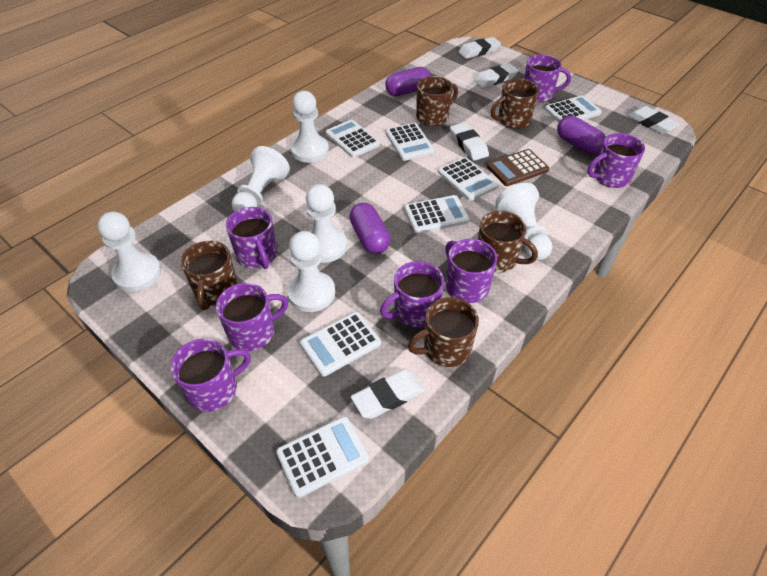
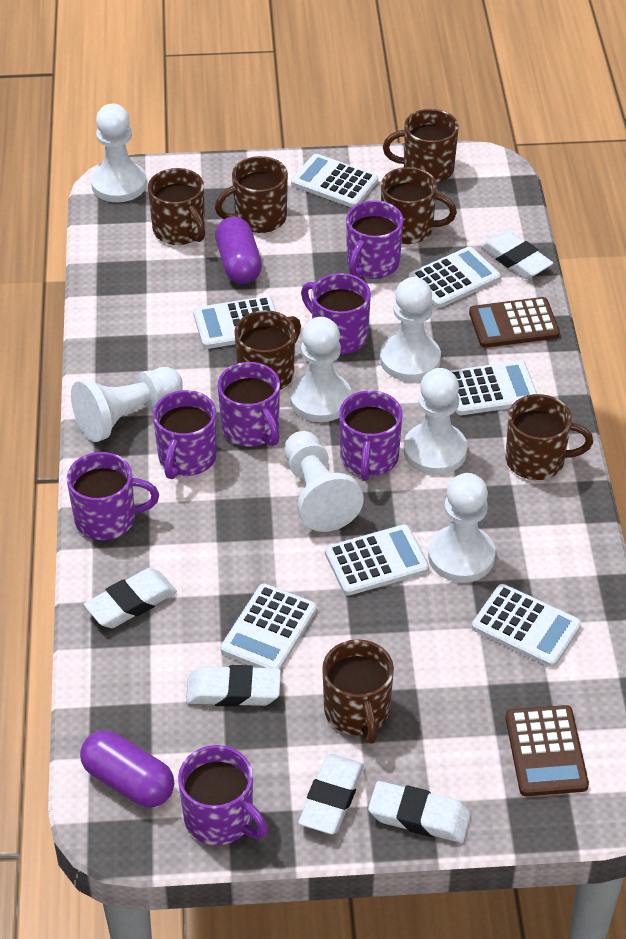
brown calculator: 1 -> 2
brown mug: 5 -> 7
purple capsule: 3 -> 2
white pawn: 6 -> 7

